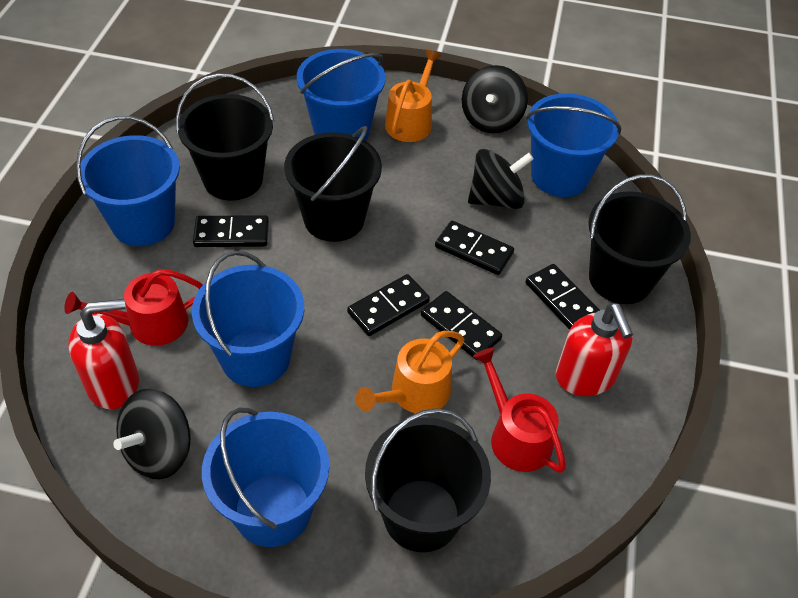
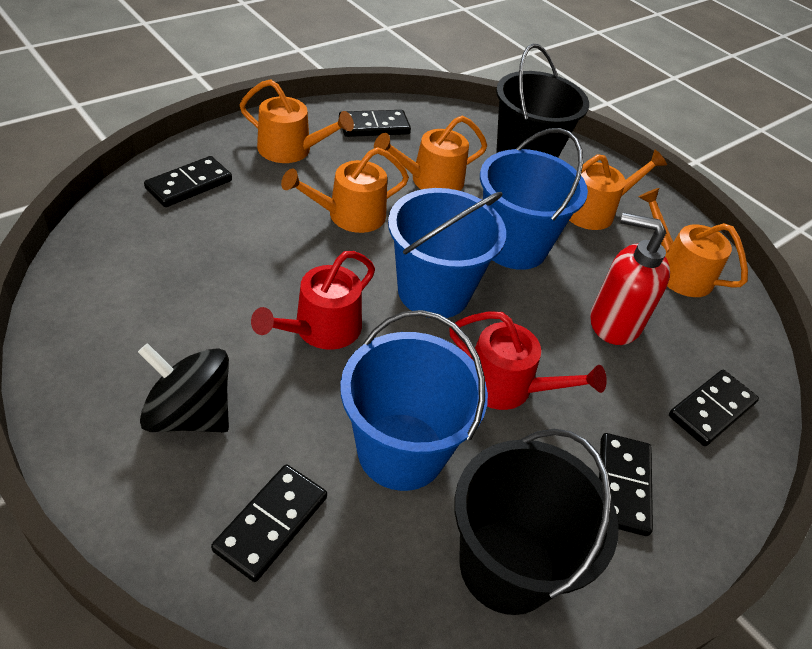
black bucket: 4 -> 2
black spinning top: 3 -> 1
blue bucket: 5 -> 3
orange watering can: 2 -> 5
red soap dispenser: 2 -> 1

